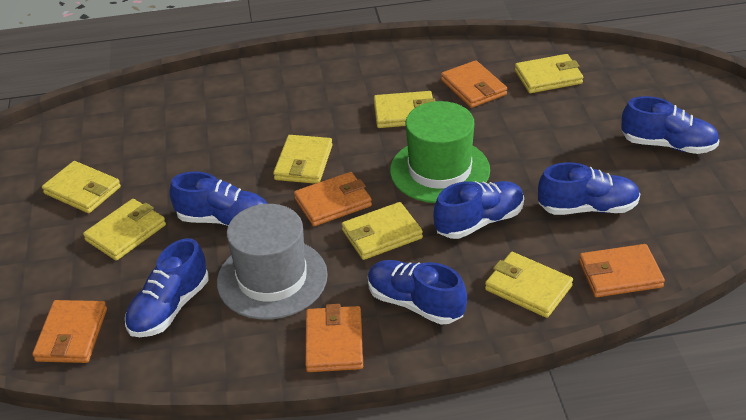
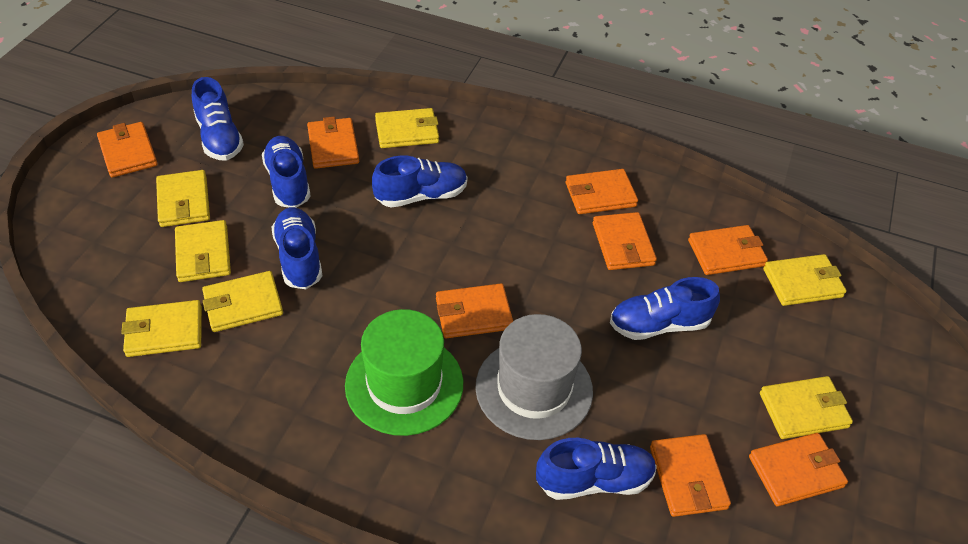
orange wallet: 5 -> 8

